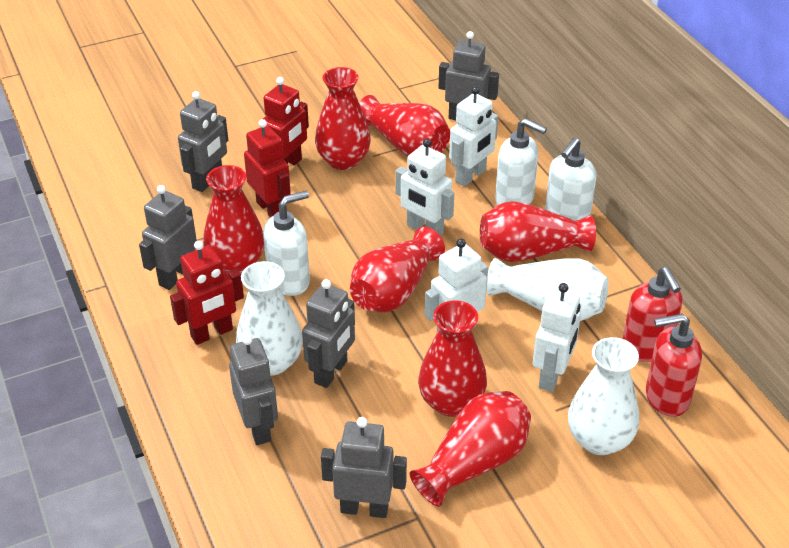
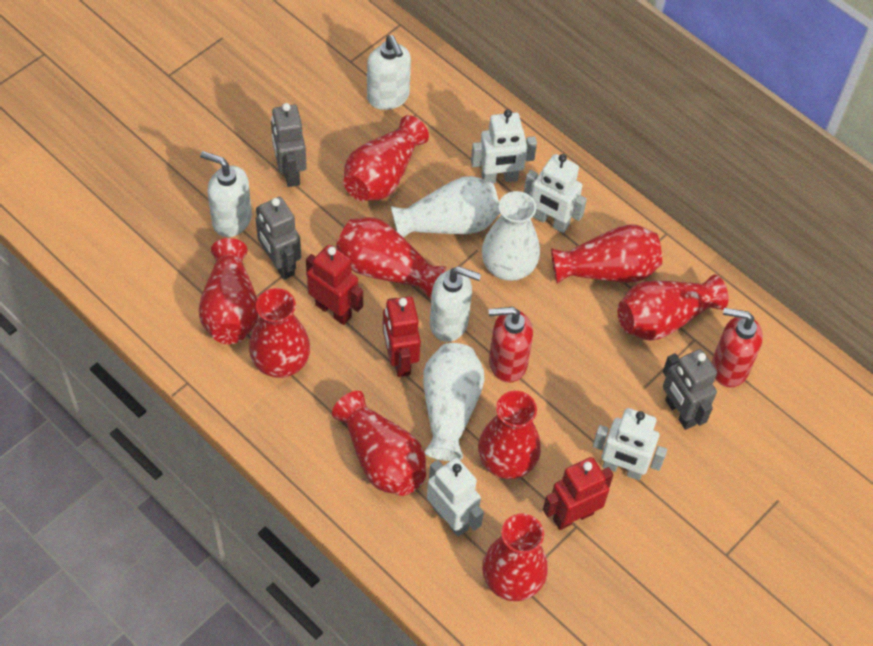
grey robot: 6 -> 3
red vase: 7 -> 9

